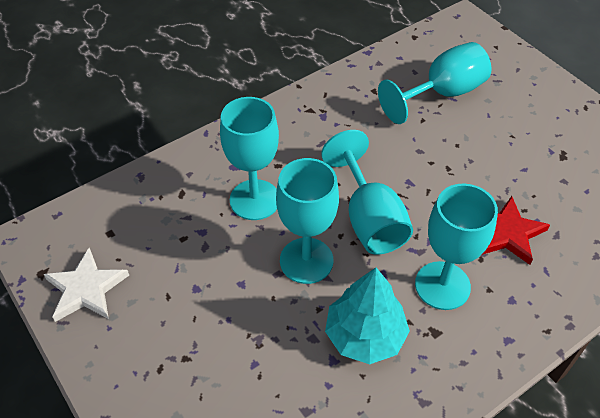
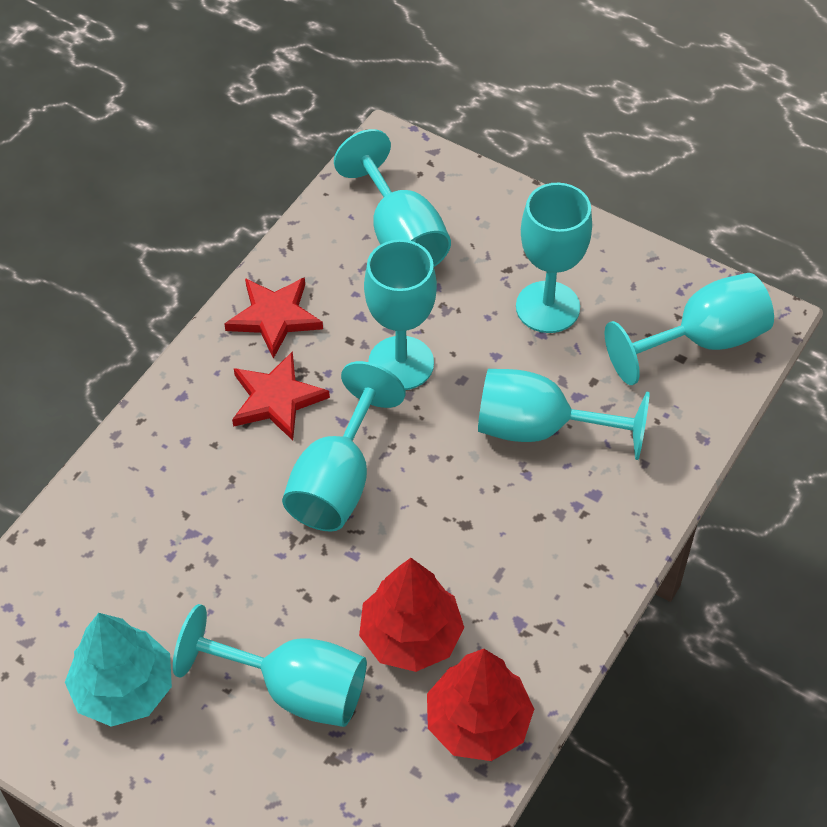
red star: 1 -> 2
red tree: 0 -> 2
turquoise goblet: 5 -> 7
white star: 1 -> 0

